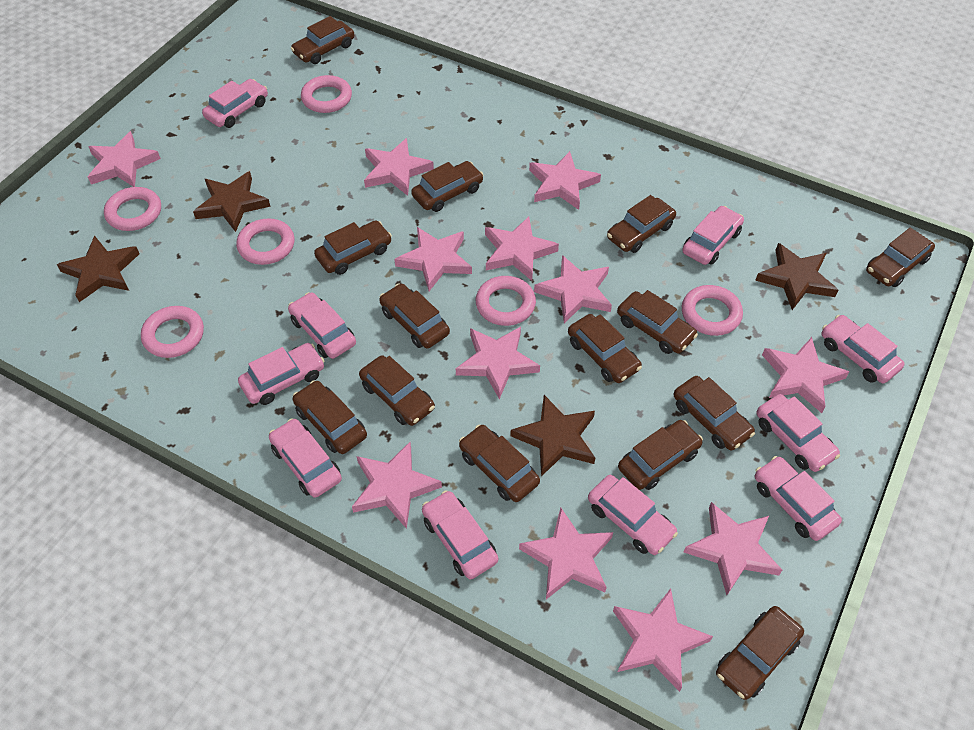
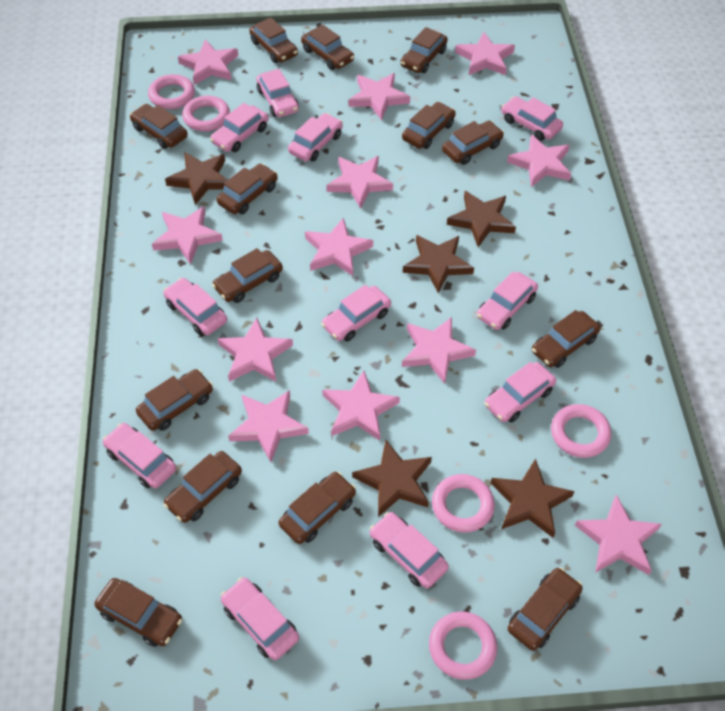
brown star: 4 -> 5
pink car: 10 -> 11
pink ring: 6 -> 5

